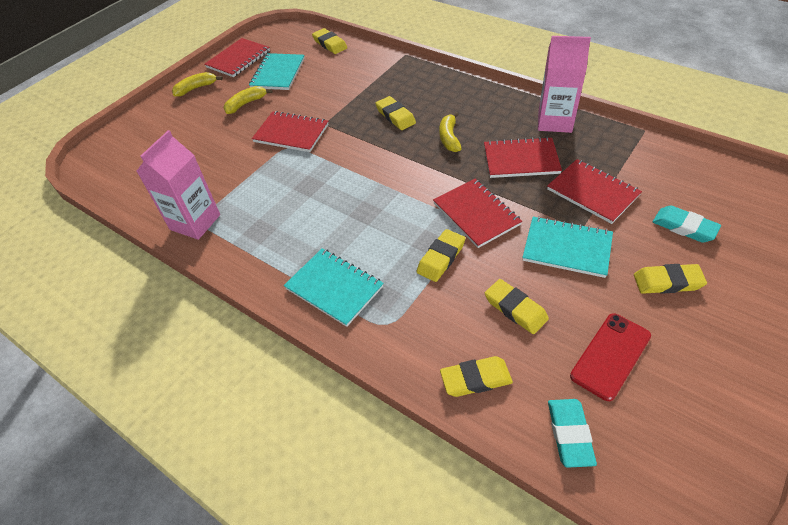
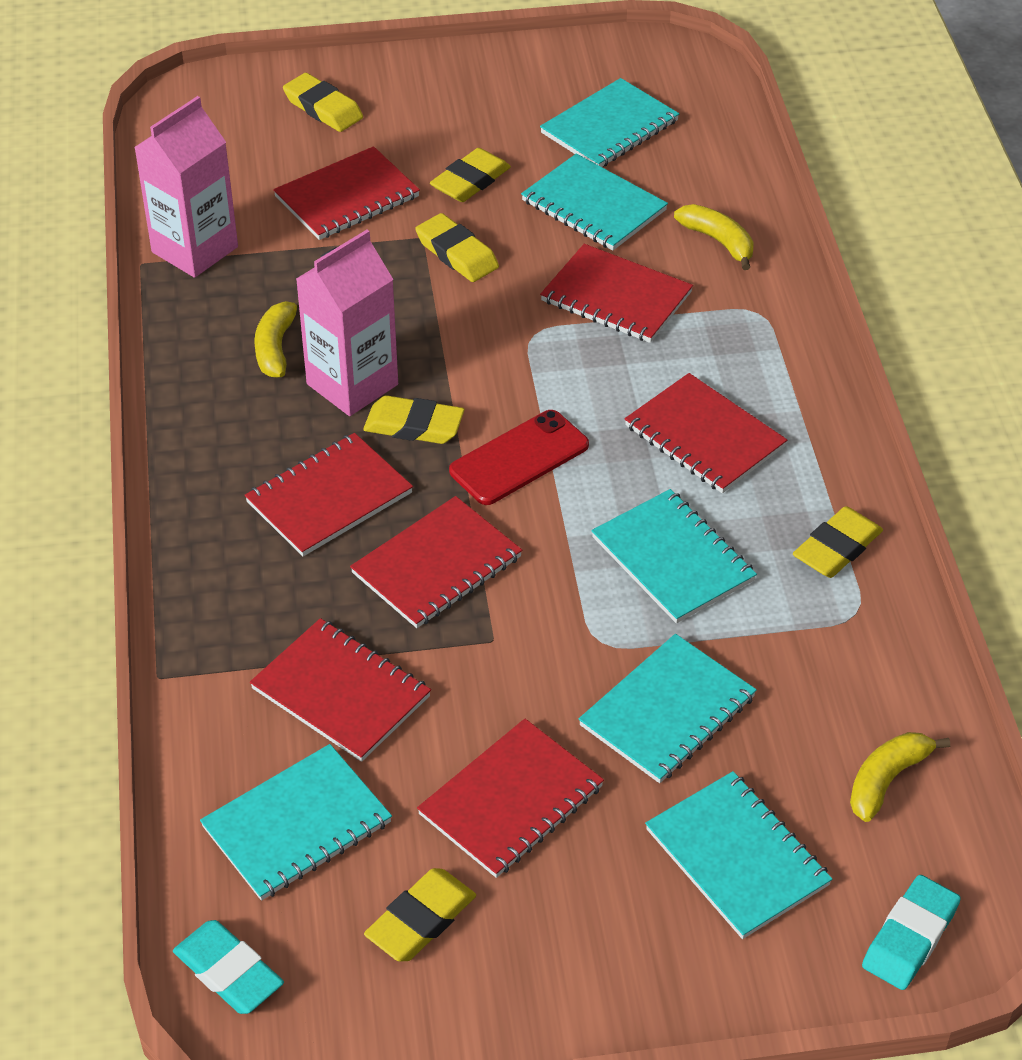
red notebook: 5 -> 7
turquoise notebook: 3 -> 6

